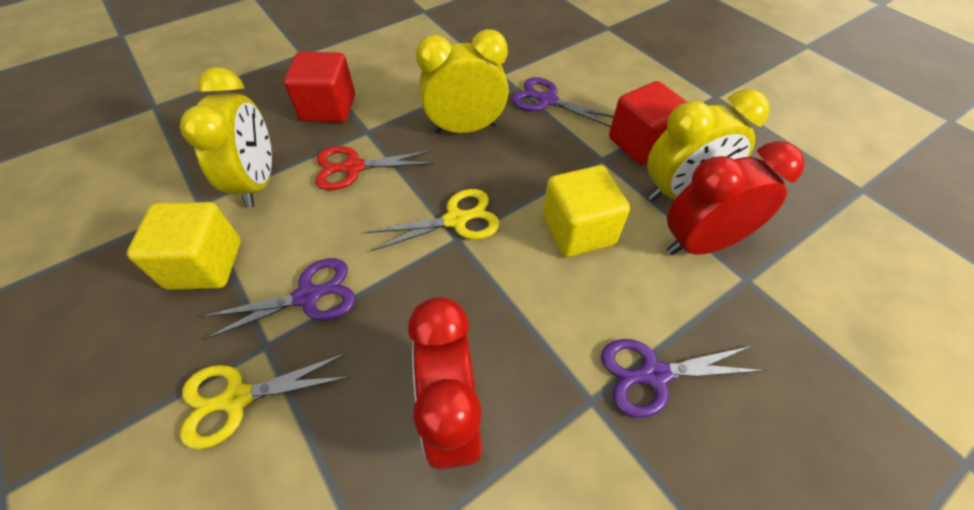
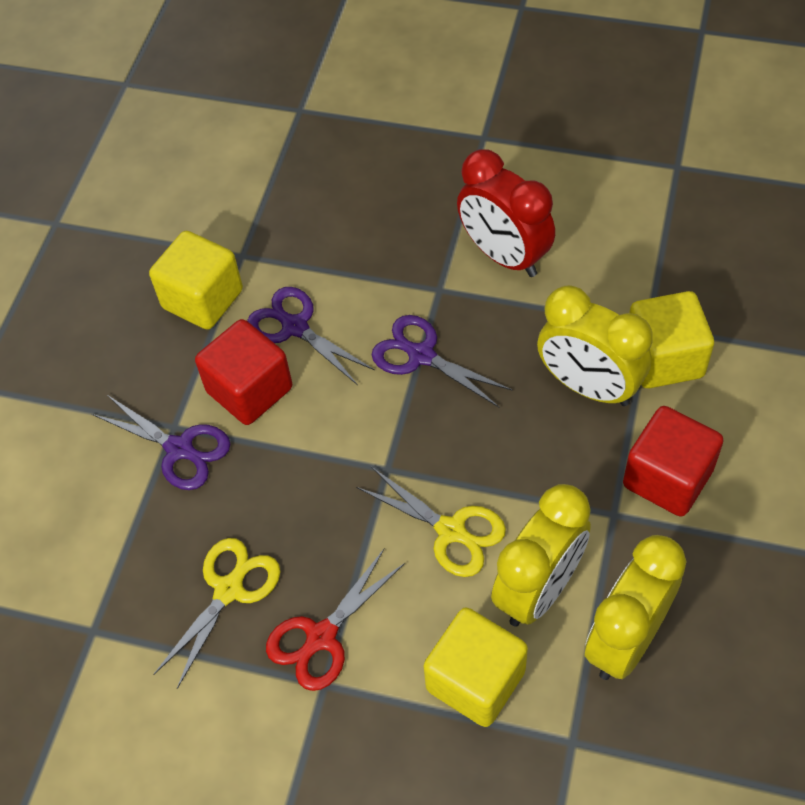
red clock: 2 -> 1
yellow cube: 2 -> 3

